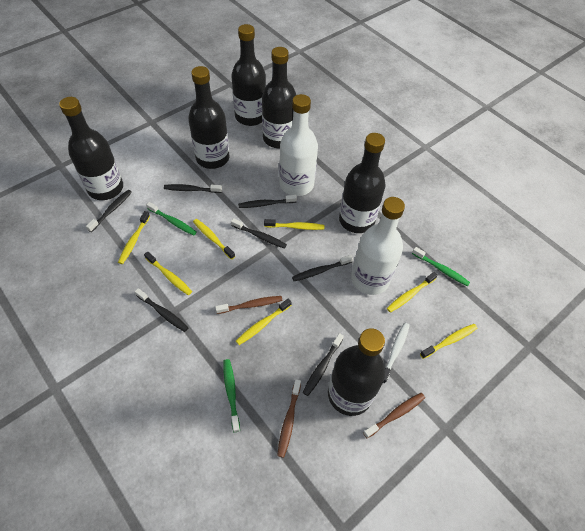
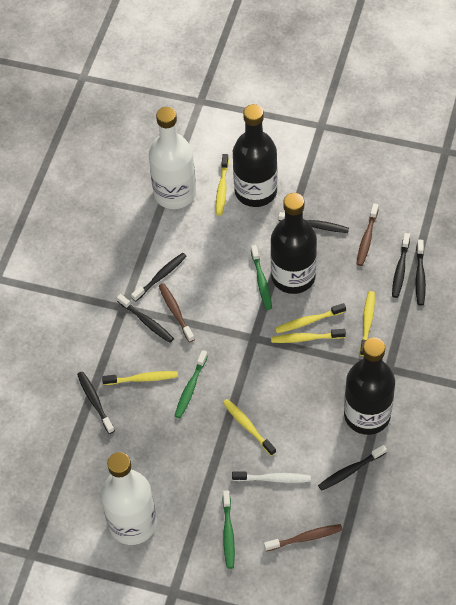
black bottle: 6 -> 3
yellow toothbrush: 7 -> 6

